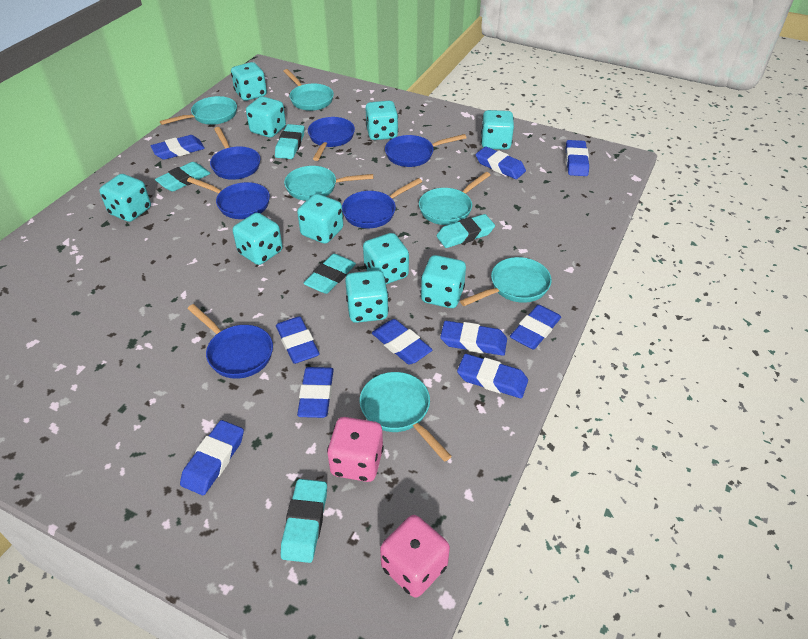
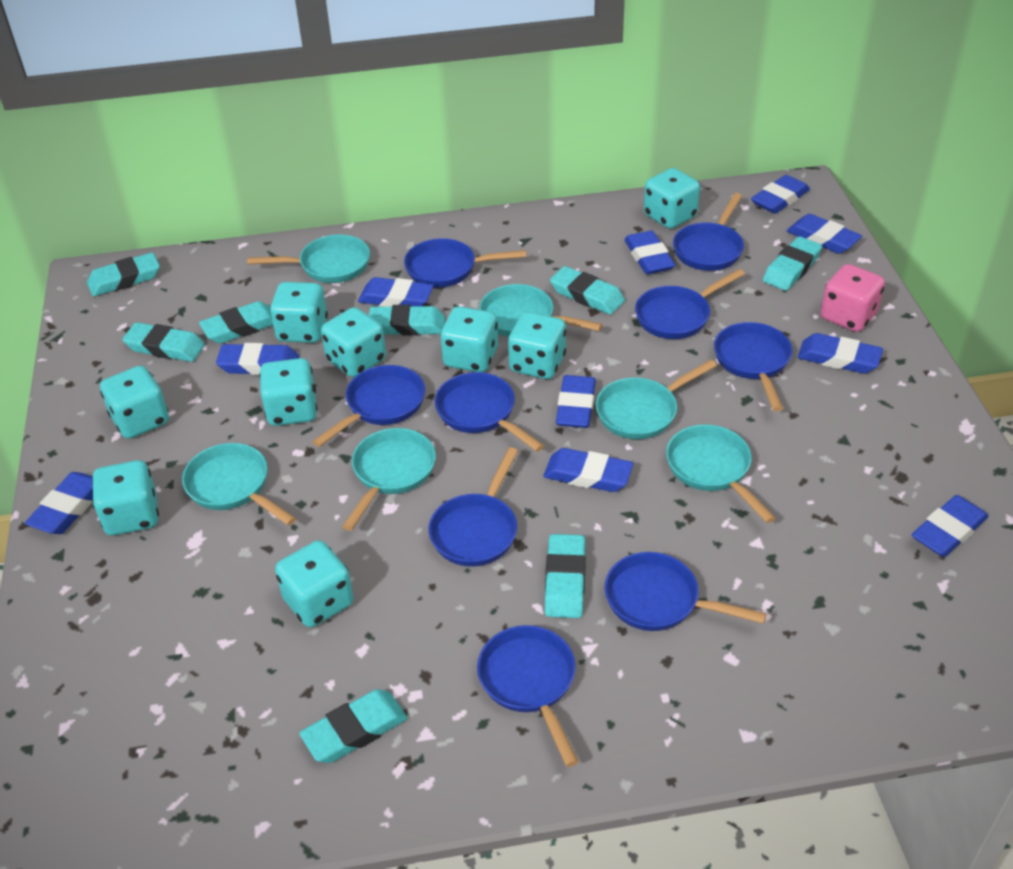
blue pan: 6 -> 9
pink dice: 2 -> 1
turquoise dice: 10 -> 9
turquoise eraser: 5 -> 8

